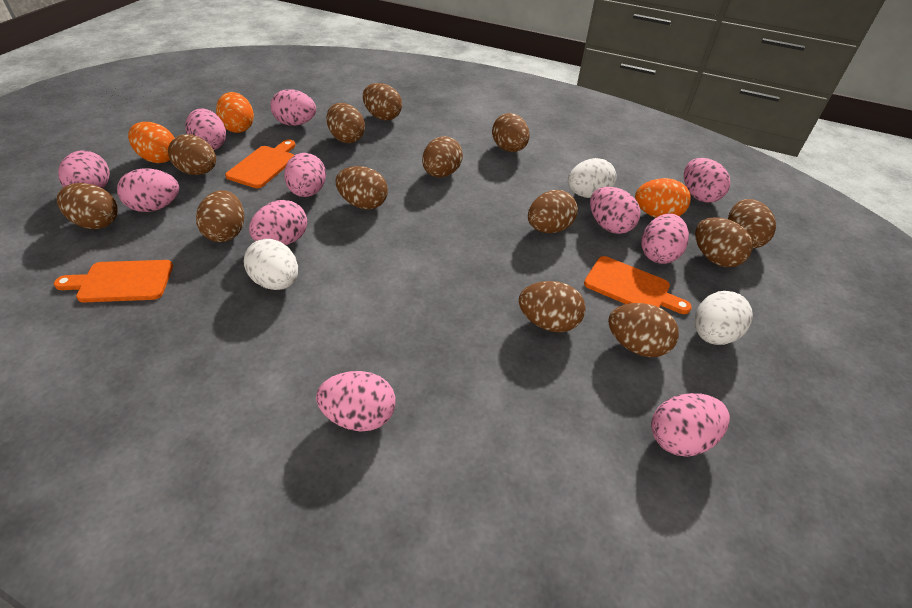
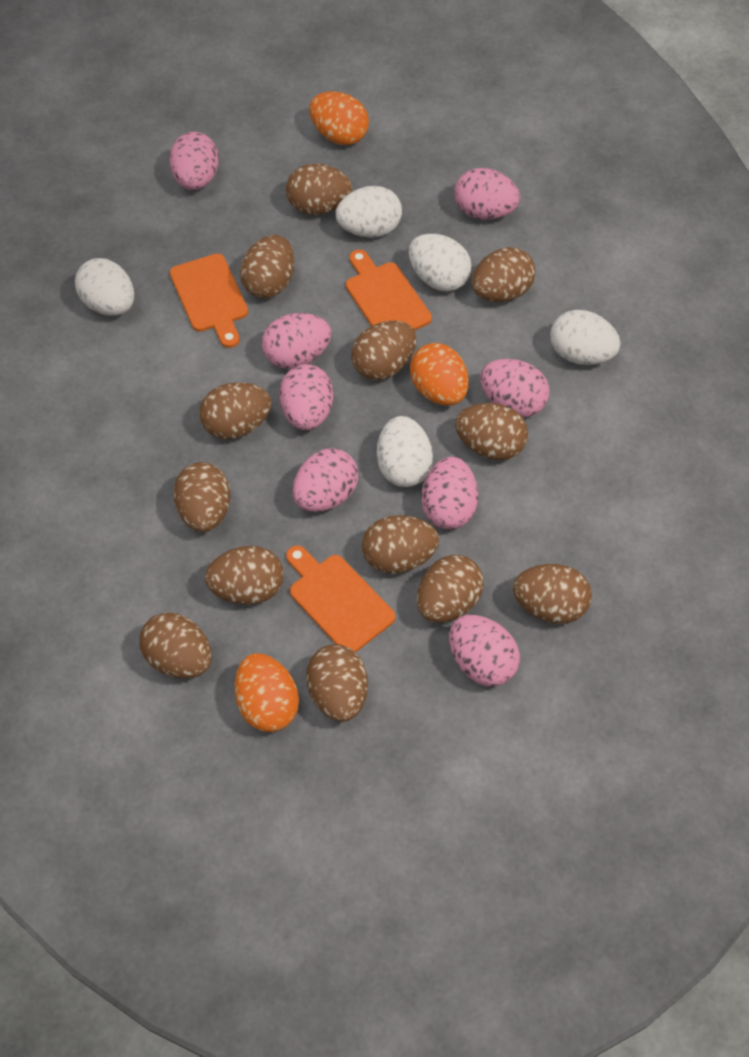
pink egg: 11 -> 8
white egg: 3 -> 5

